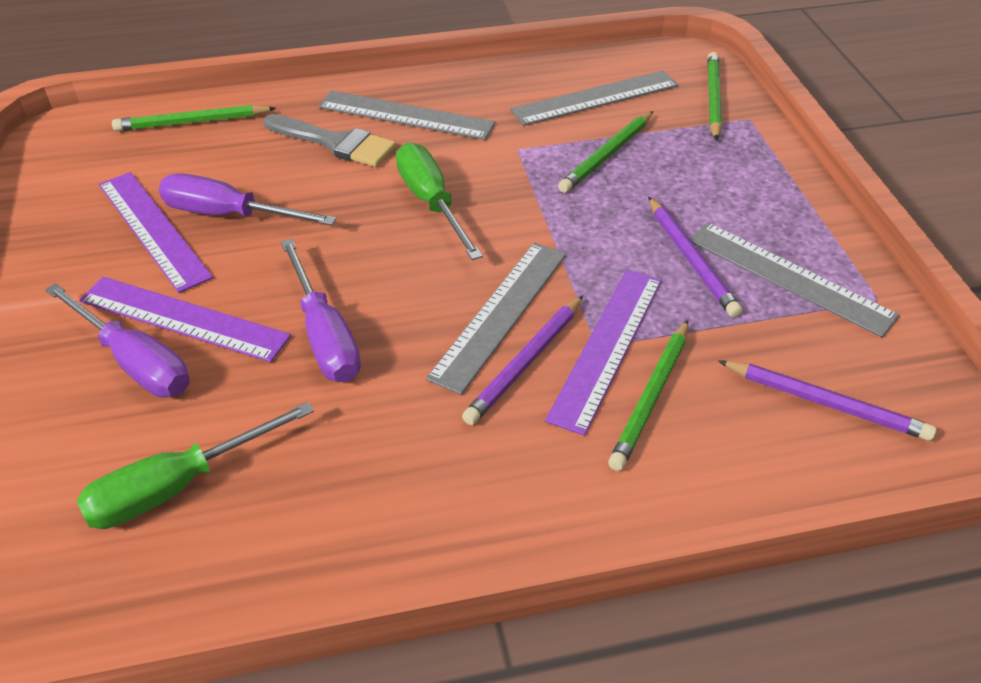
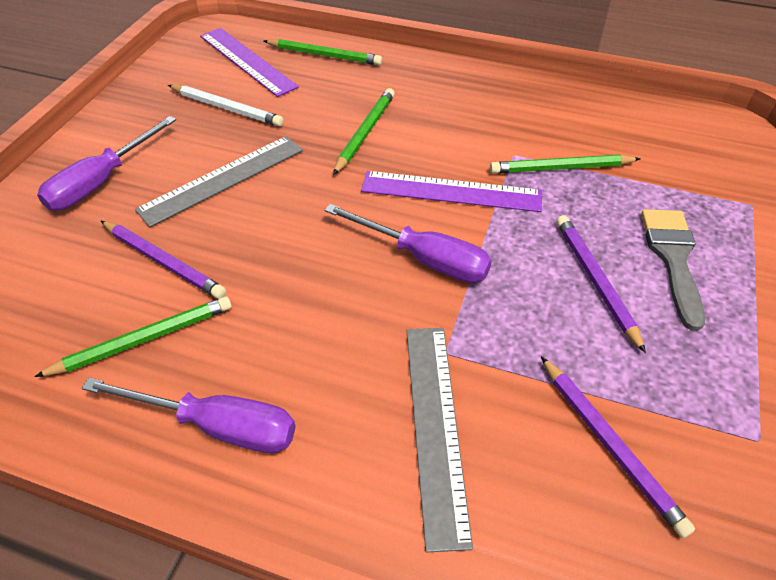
green screwdriver: 2 -> 0
grey ruler: 4 -> 2
purple ruler: 3 -> 2
white pencil: 0 -> 1

